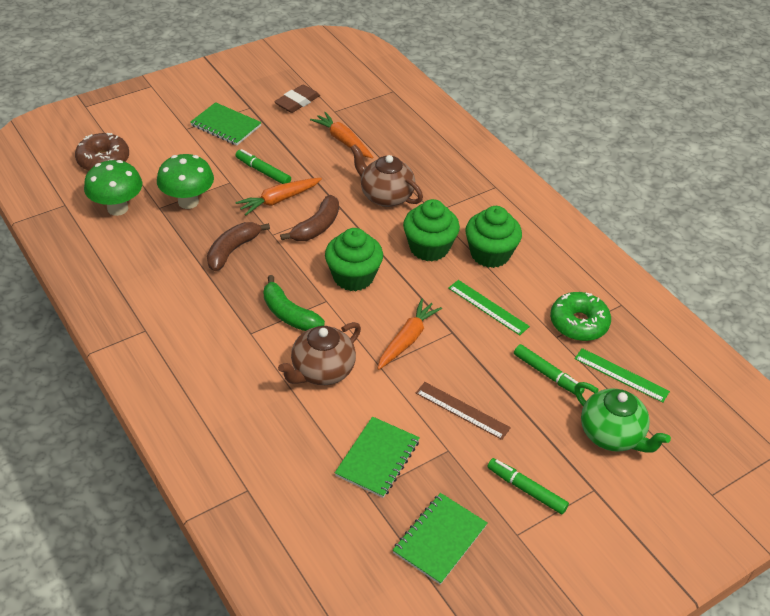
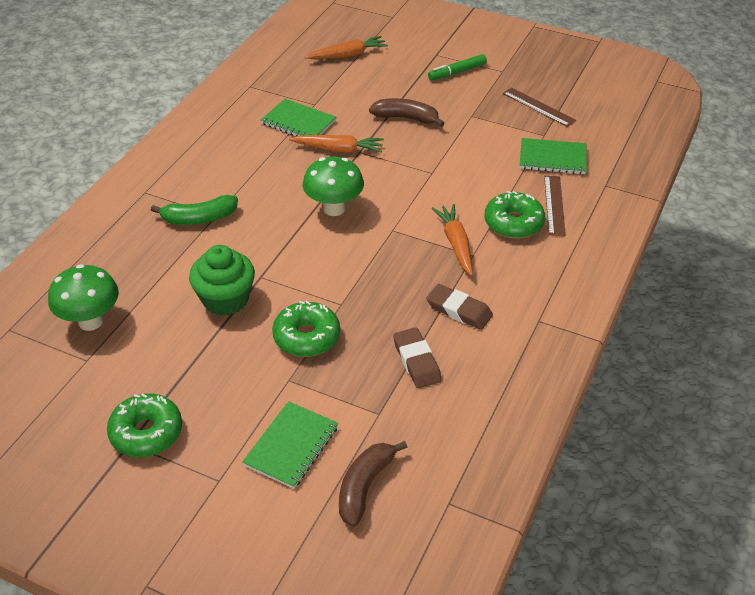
brown donut: 1 -> 0
brown eraser: 1 -> 2
brown ruler: 1 -> 2
brown teapot: 2 -> 0
green cupcake: 3 -> 1
green donut: 1 -> 3
green marker: 3 -> 1
green ruler: 2 -> 0
green teapot: 1 -> 0

